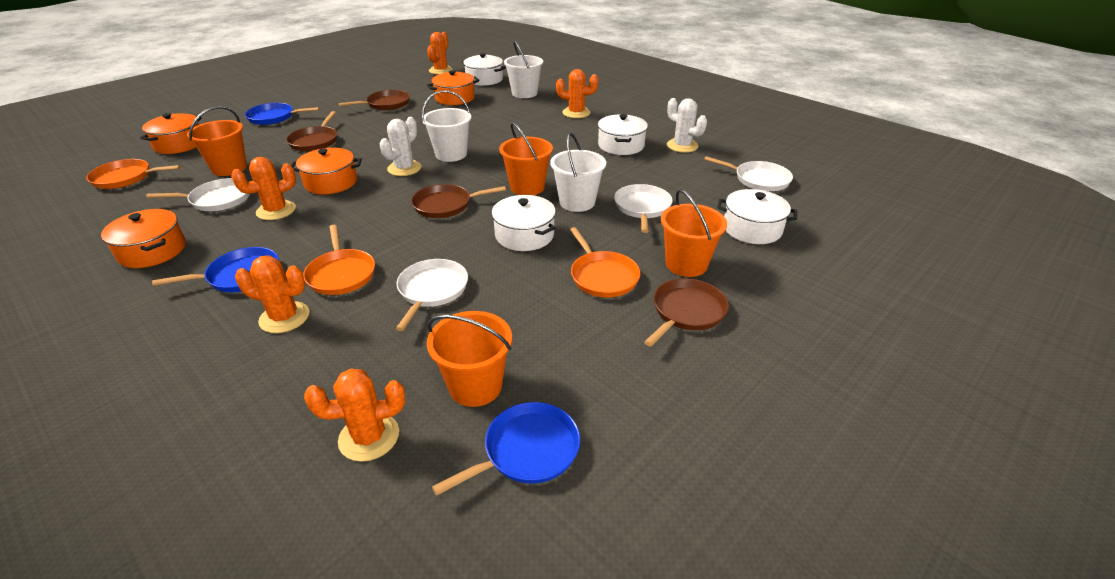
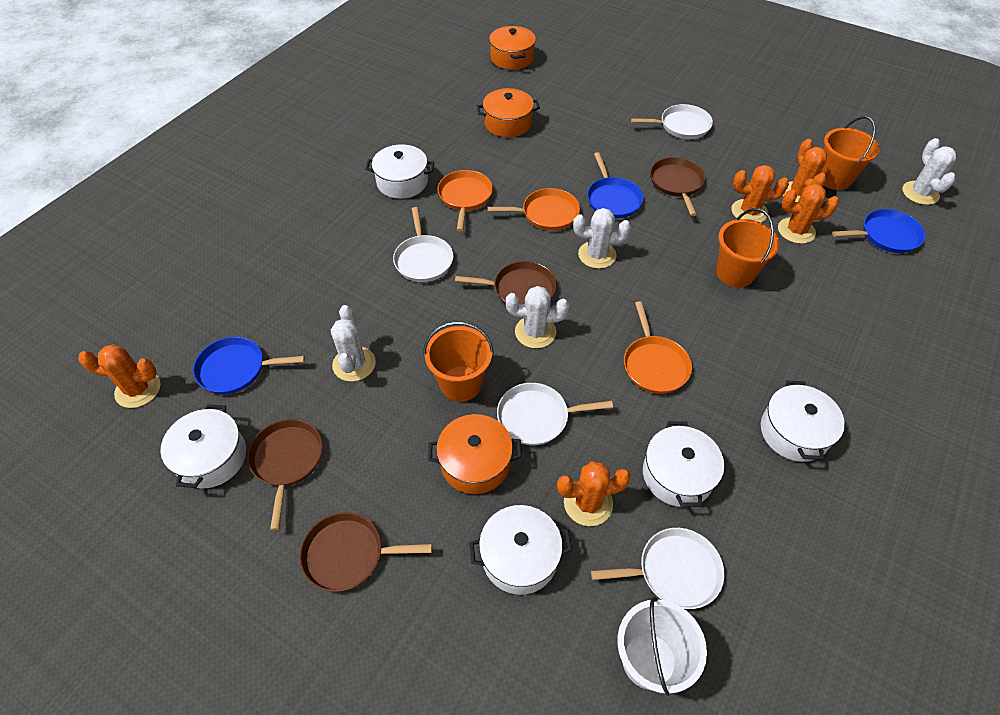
orange bucket: 4 -> 3
orange pot: 4 -> 3
white bucket: 3 -> 1
white cactus: 2 -> 4
white pot: 4 -> 5

